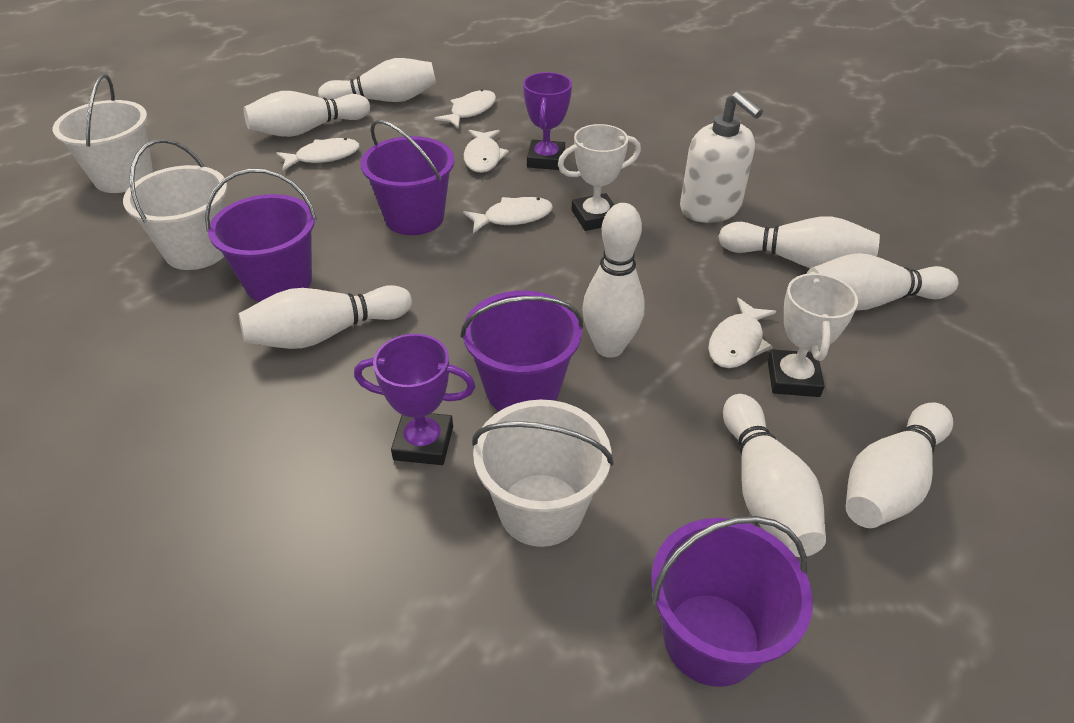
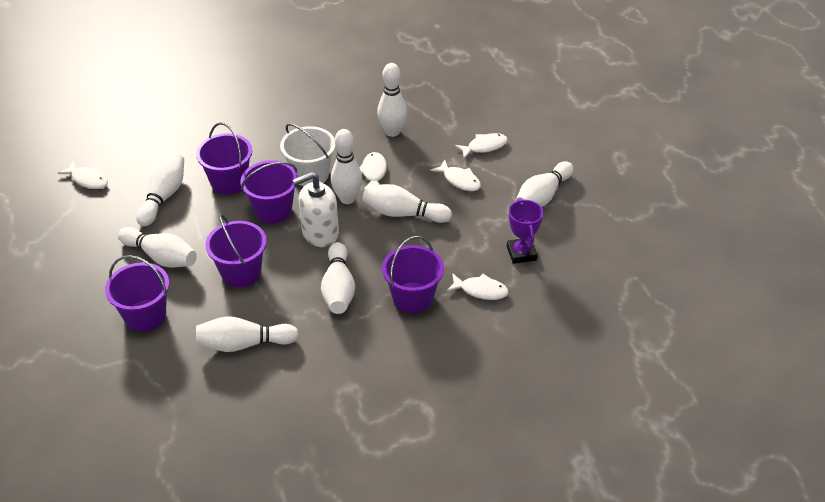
purple bucket: 4 -> 5
purple trophy: 2 -> 1
white bucket: 3 -> 1
white trophy: 2 -> 0

